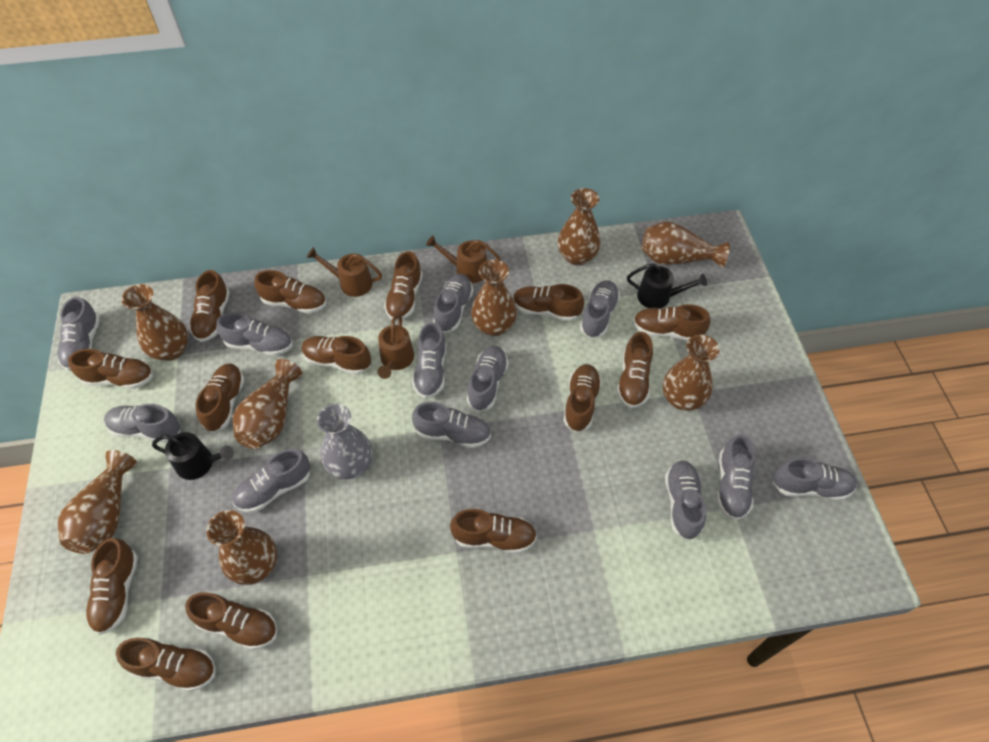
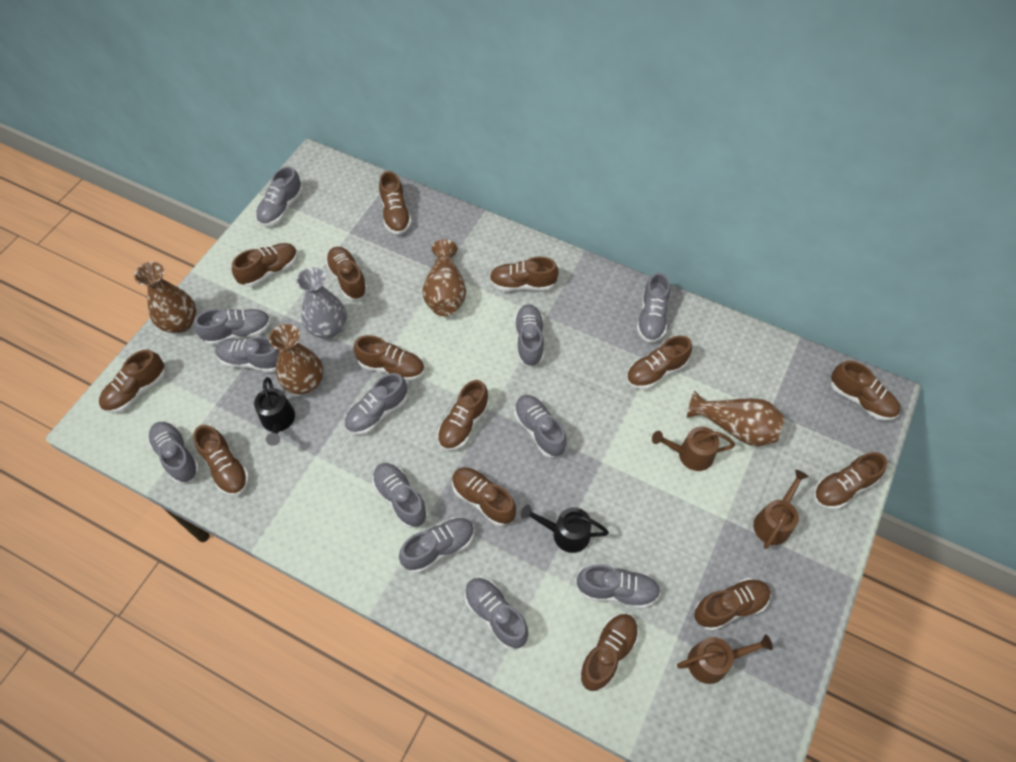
brown vase: 8 -> 4

